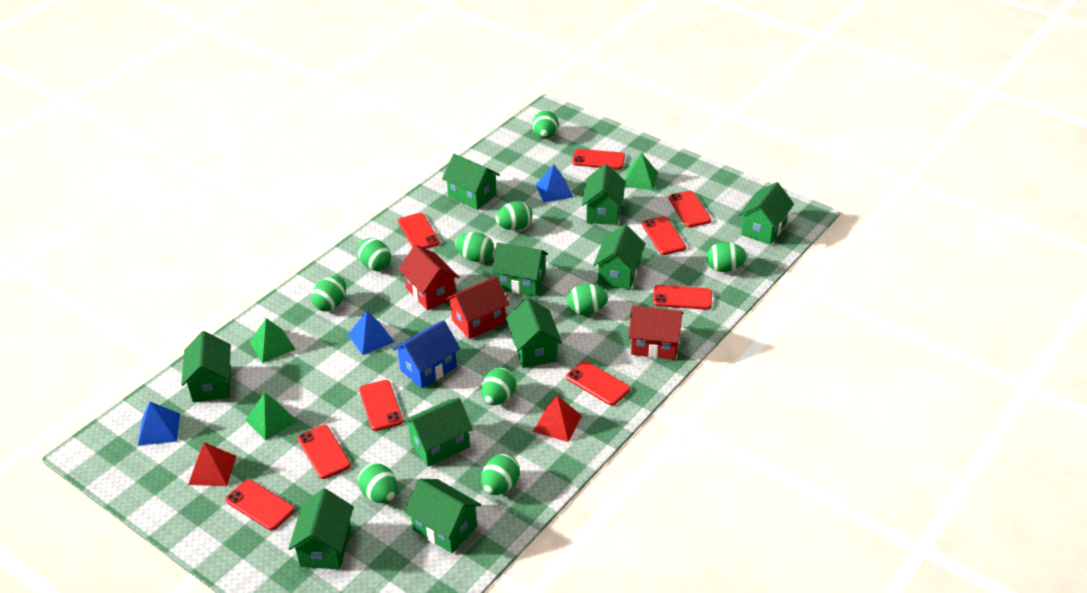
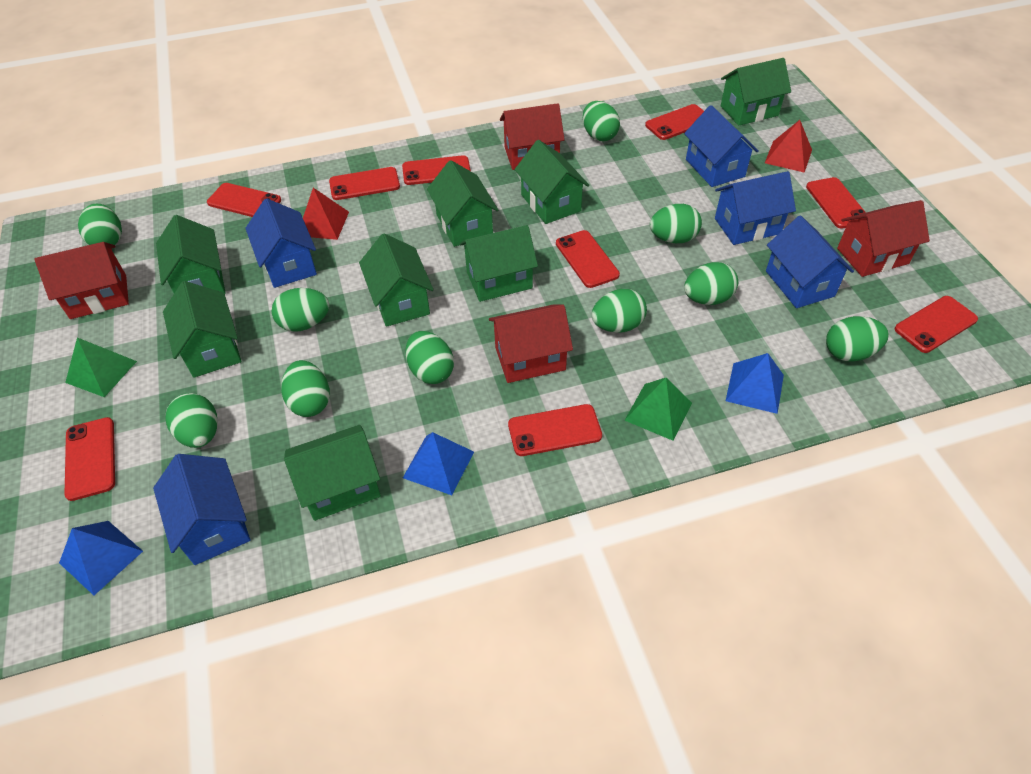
blue house: 1 -> 5
green house: 10 -> 8
green pyramid: 3 -> 2
red house: 3 -> 4

